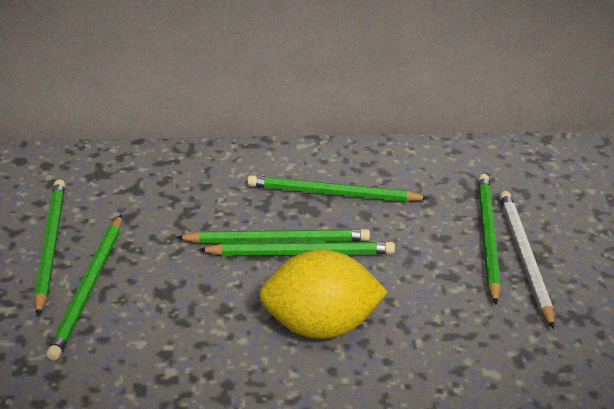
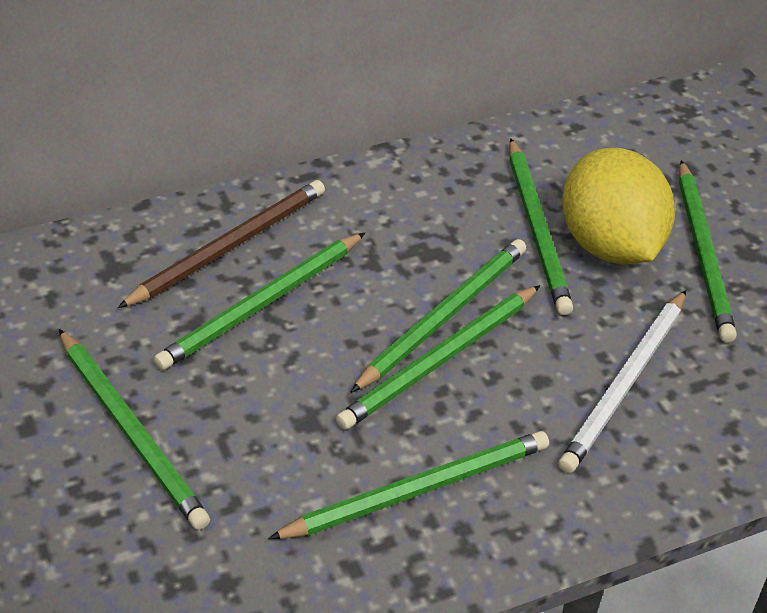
brown pencil: 0 -> 1
green pencil: 6 -> 7

